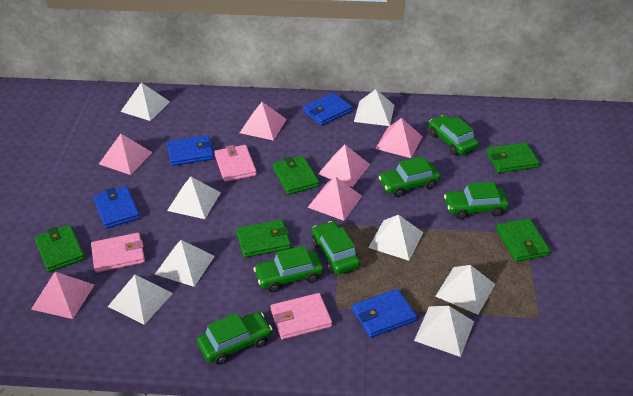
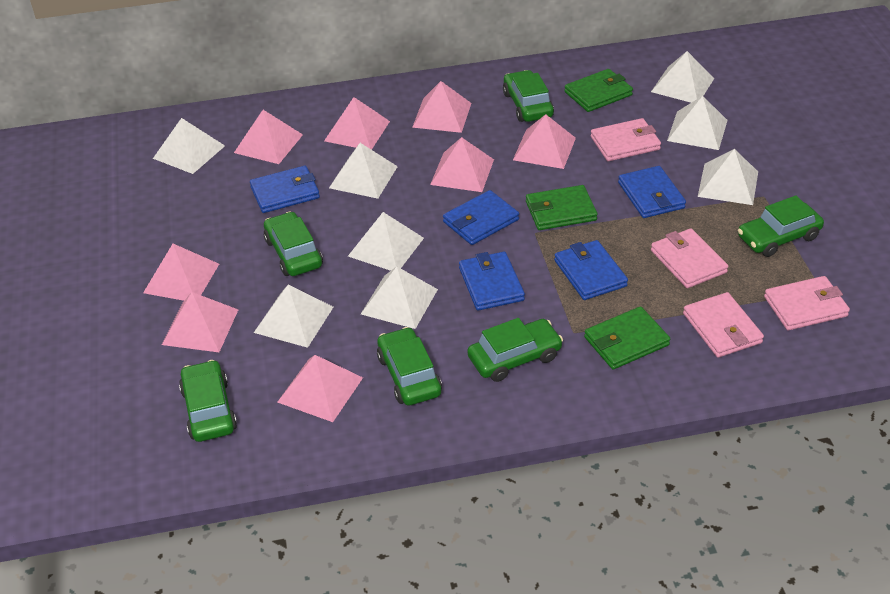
blue wallet: 4 -> 5
green wallet: 5 -> 3
pink pyramid: 6 -> 8
pink wallet: 3 -> 4

